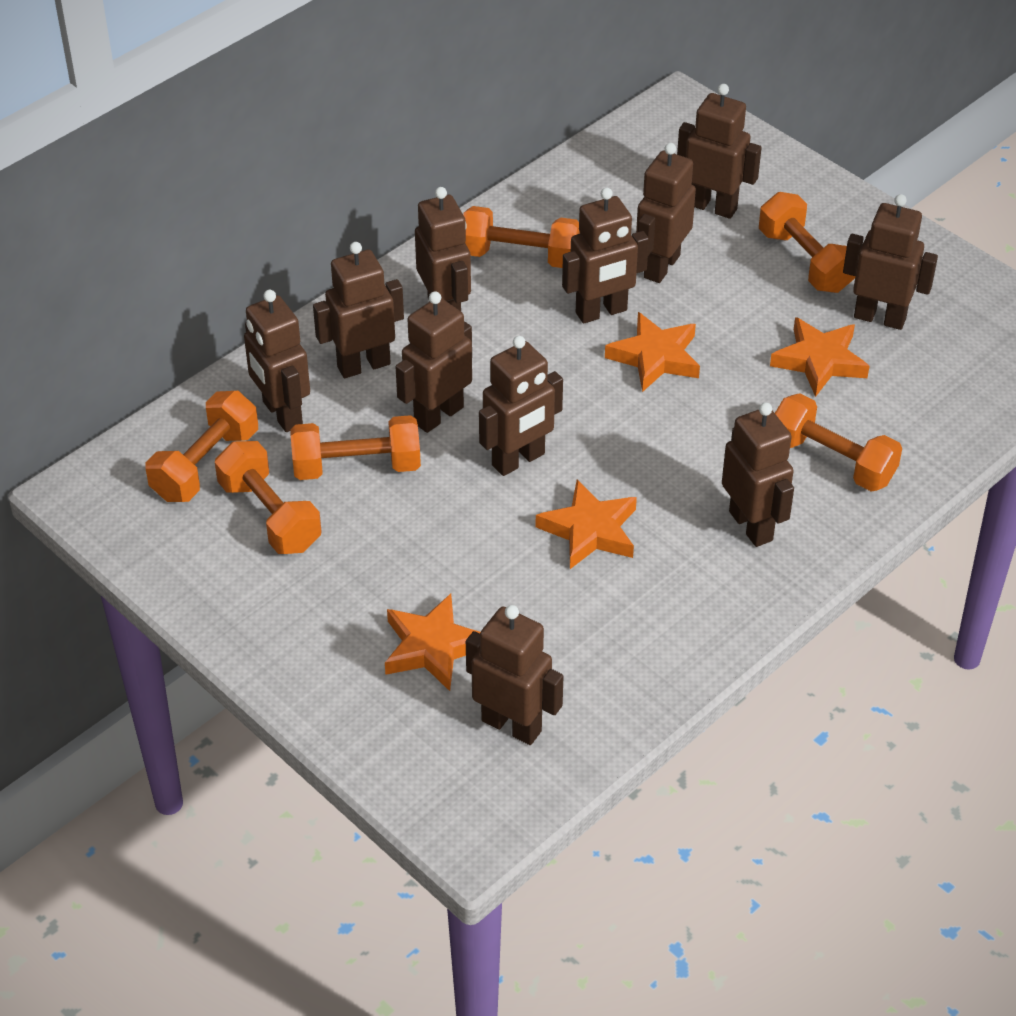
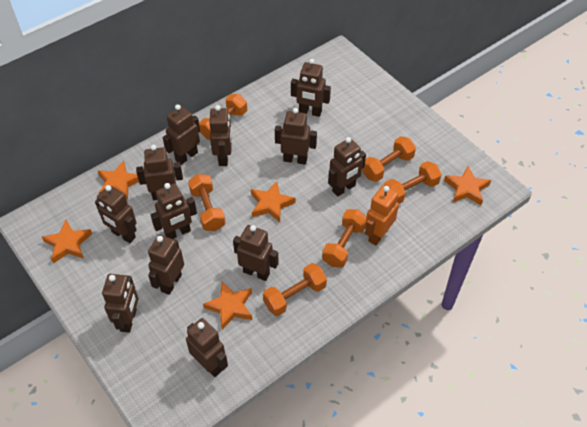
brown robot: 11 -> 12
orange robot: 0 -> 1
orange star: 4 -> 5

